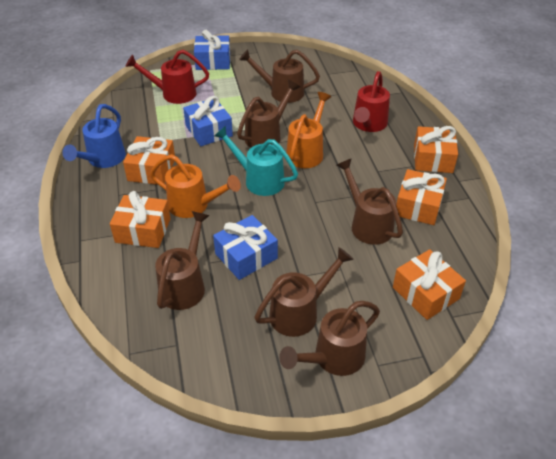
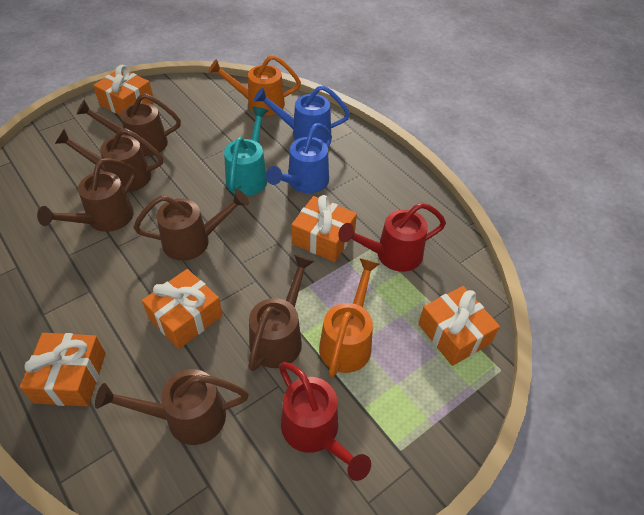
blue gift: 3 -> 0
blue watering can: 1 -> 2

